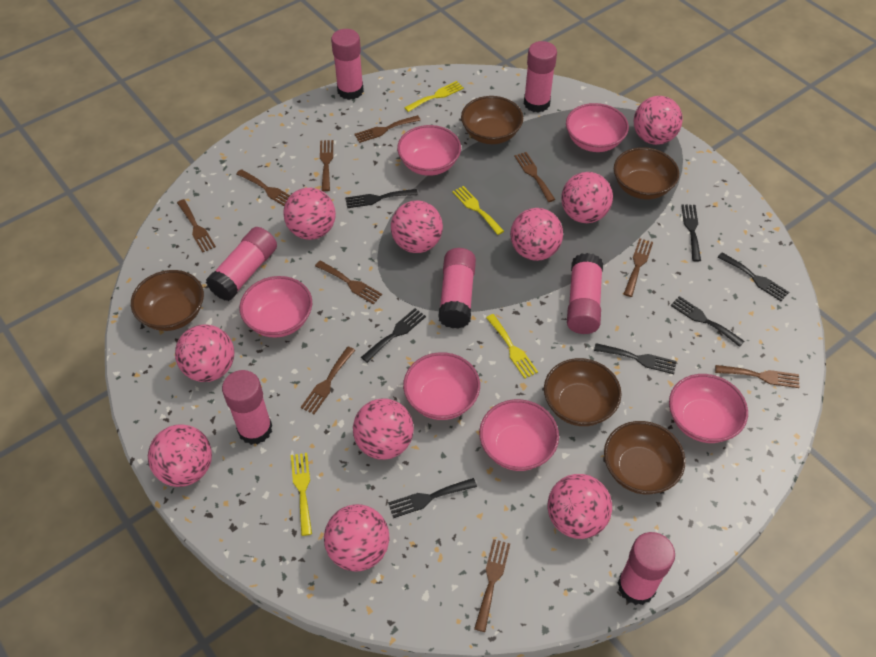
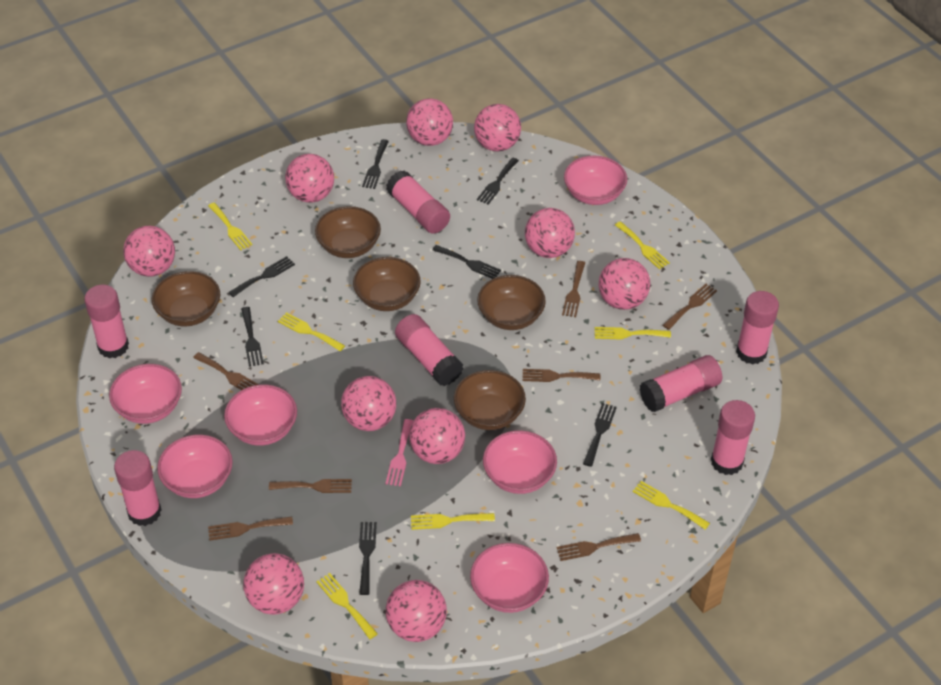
brown fork: 10 -> 7
pink fork: 0 -> 1
yellow fork: 4 -> 7

